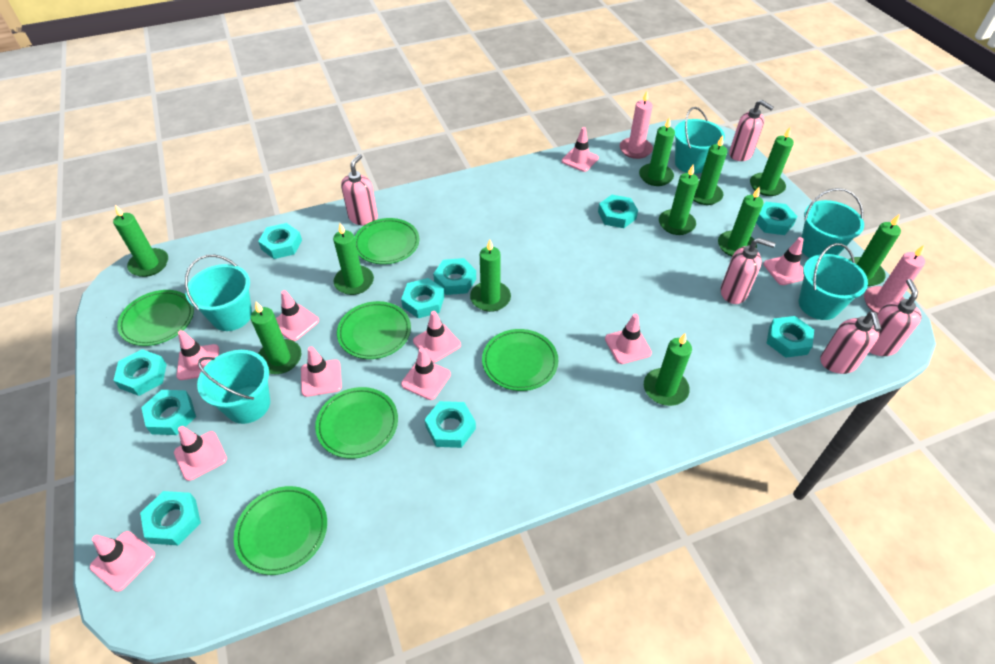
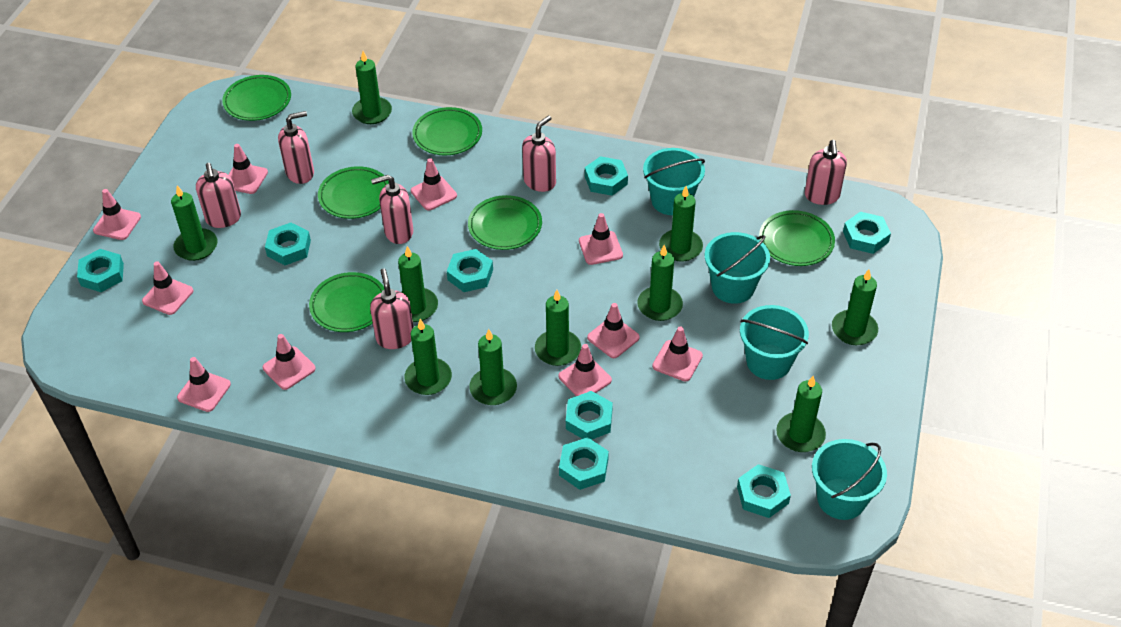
green candle: 11 -> 10
pink candle: 2 -> 0
pink soap dispenser: 5 -> 6
turquoise bucket: 5 -> 4
turquoise nut: 10 -> 8

